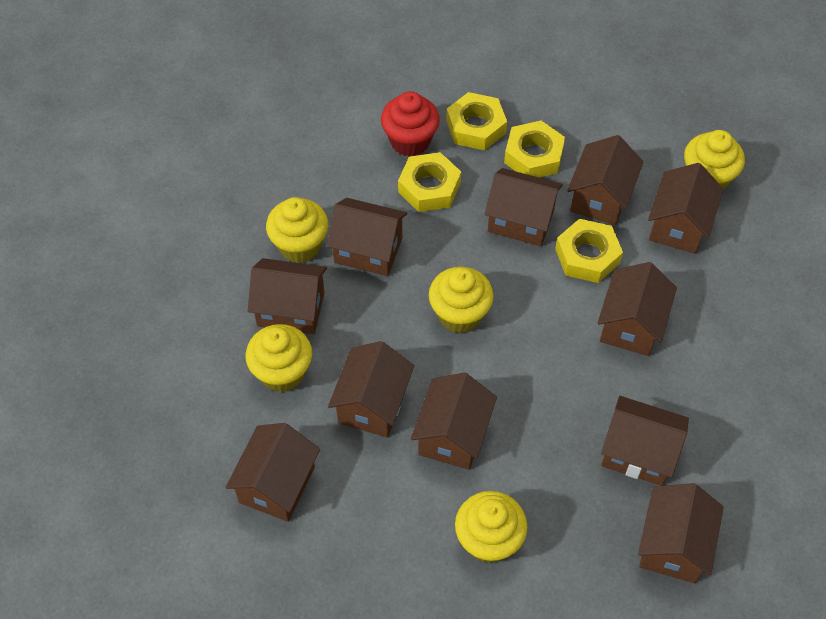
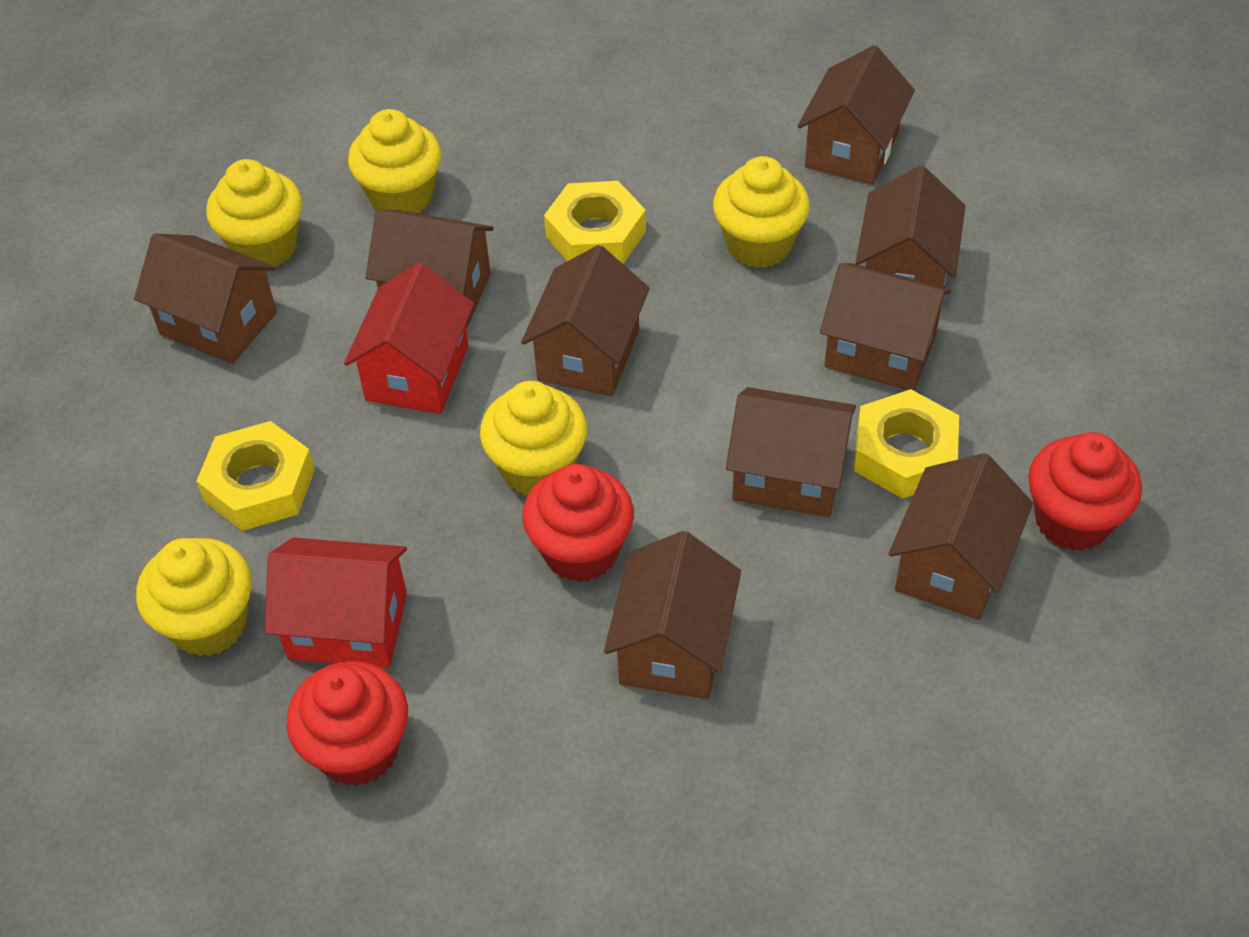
brown house: 11 -> 9
red cupcake: 1 -> 3
red house: 0 -> 2
yellow nut: 4 -> 3

